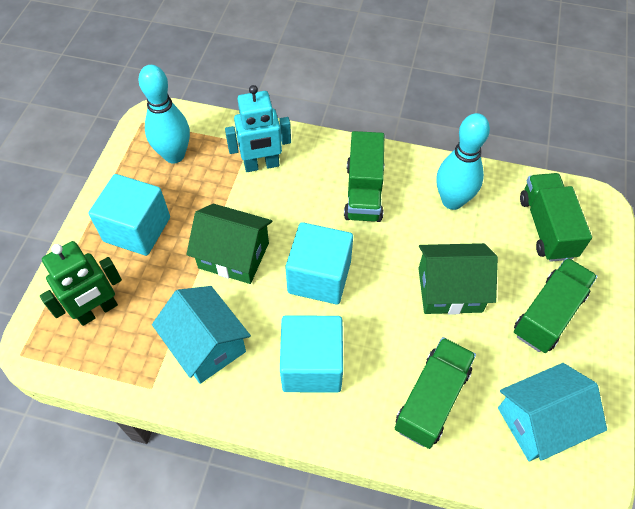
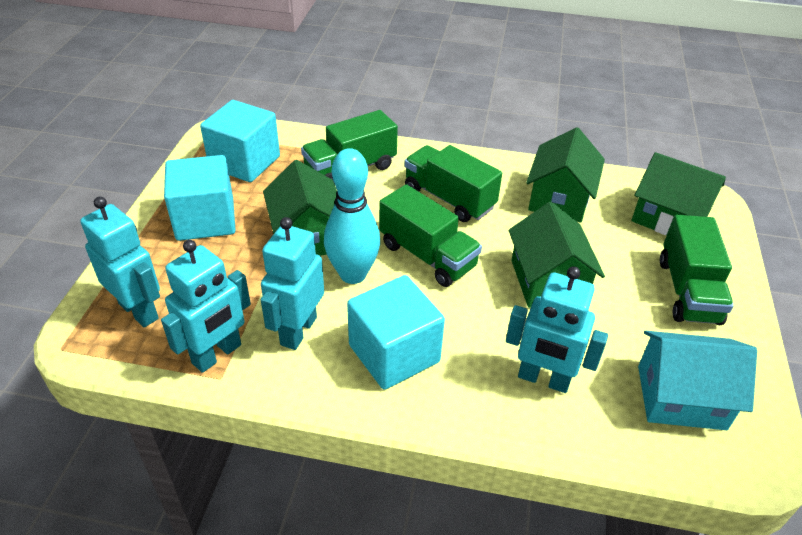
green house: 2 -> 4
green robot: 1 -> 0
turquoise bowling pin: 2 -> 1
turquoise house: 2 -> 1
turquoise robot: 1 -> 4

